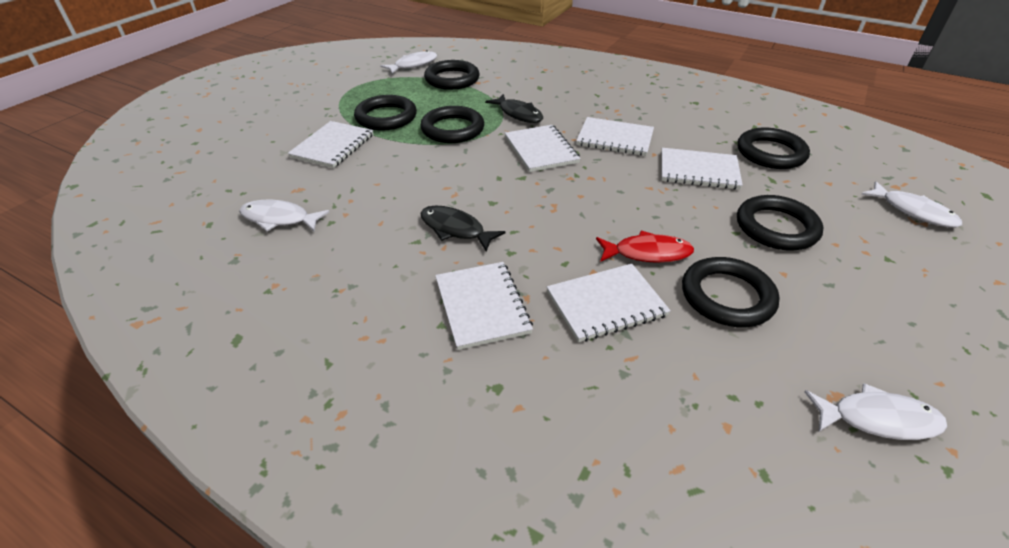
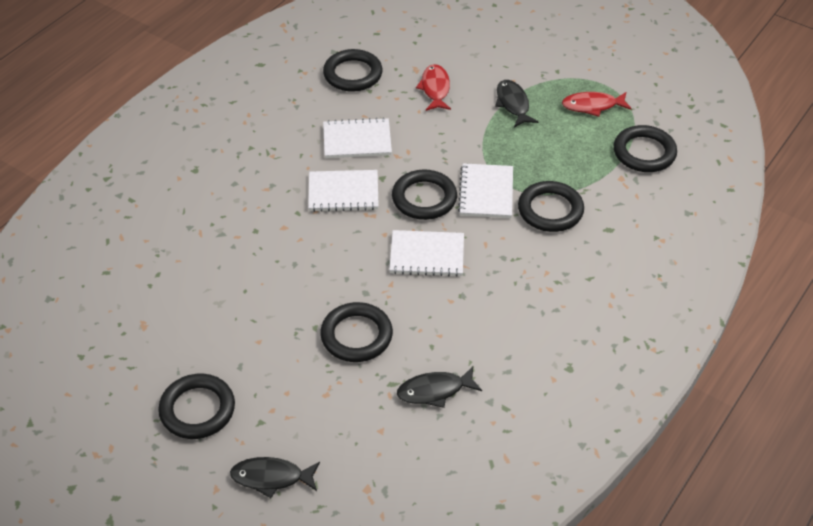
black fish: 2 -> 3
red fish: 1 -> 2
white fish: 4 -> 0
white notebook: 6 -> 4

